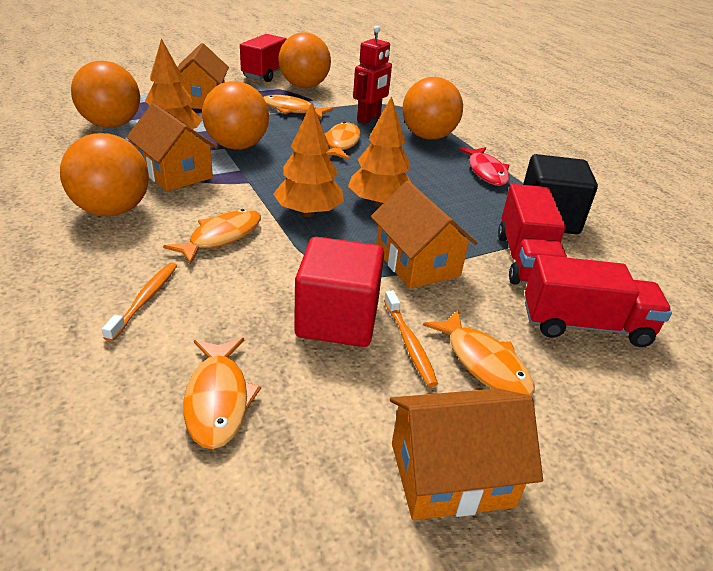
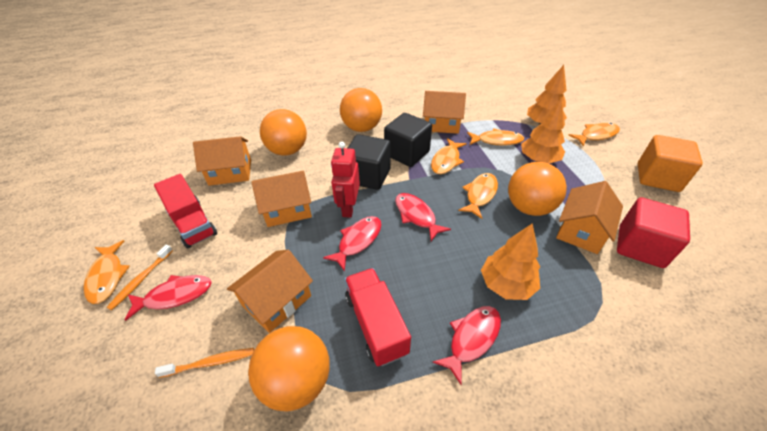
black cube: 1 -> 2
orange ball: 5 -> 4
orange cube: 0 -> 1
orange house: 4 -> 5
red fish: 1 -> 4
red truck: 3 -> 2

